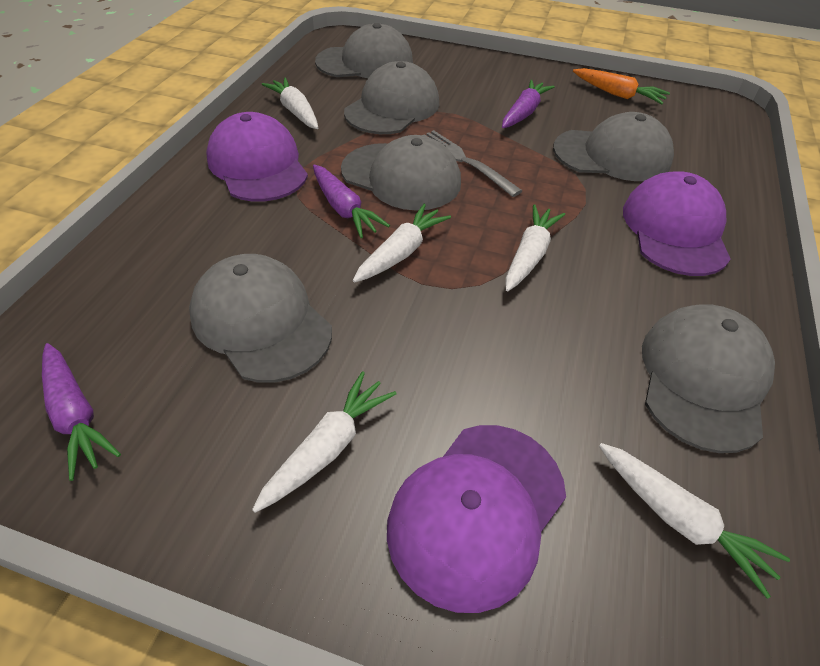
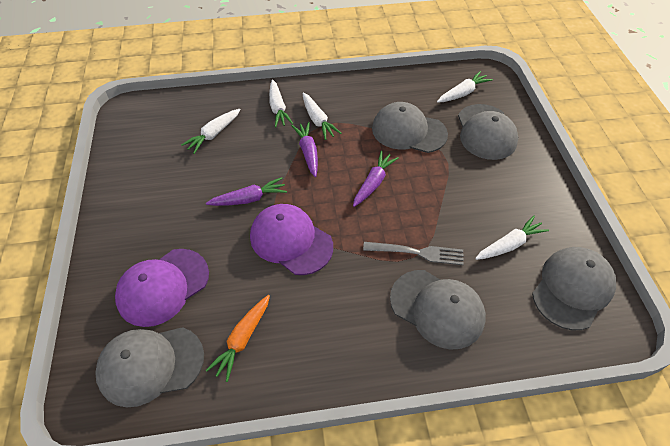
grey cap: 6 -> 5
purple cap: 3 -> 2

